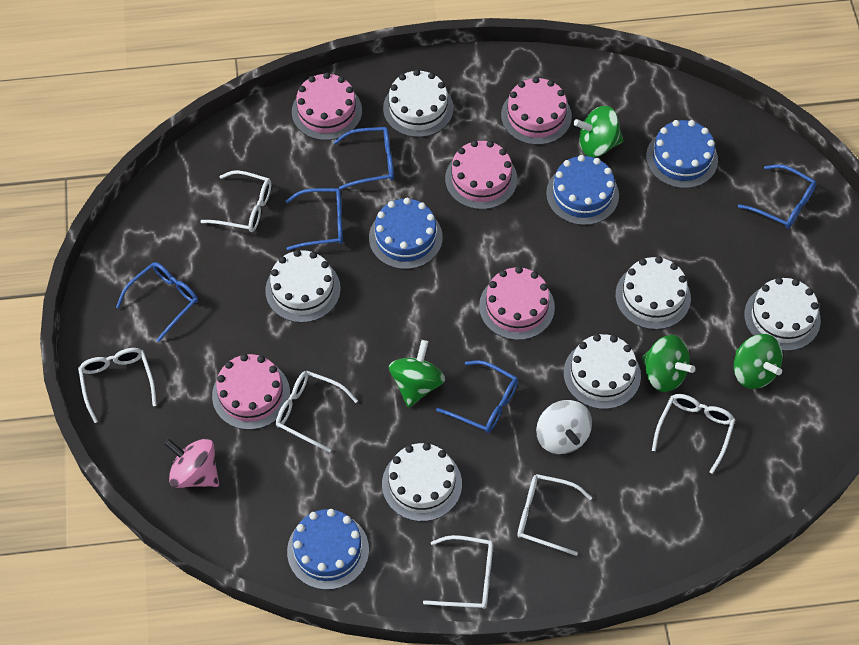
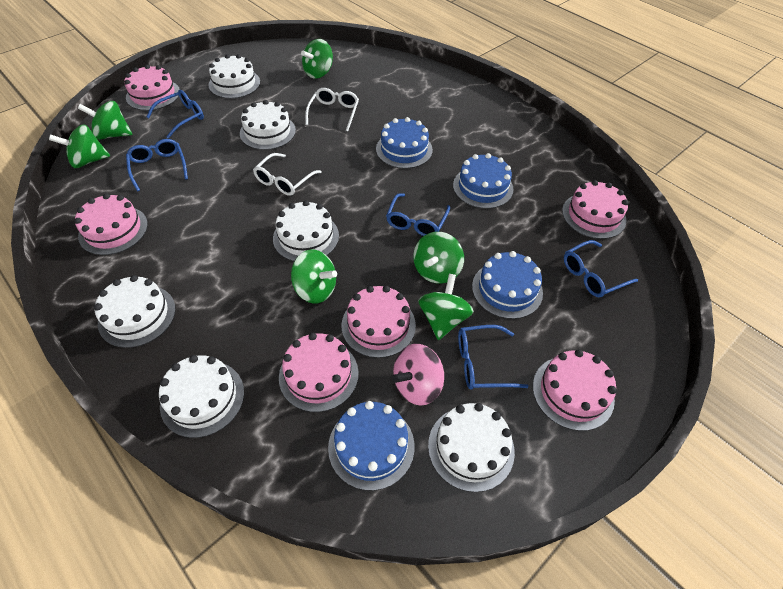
green spinning top: 4 -> 6
pink cake: 5 -> 6
white glasses: 6 -> 2
white spinning top: 1 -> 0

